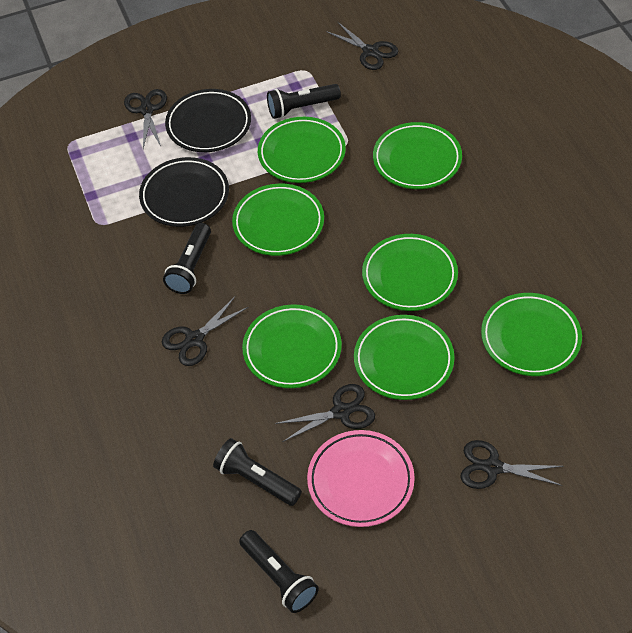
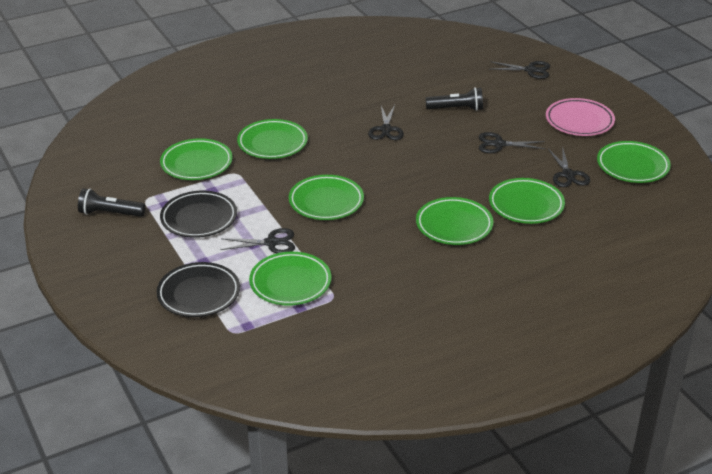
black flashlight: 4 -> 2

